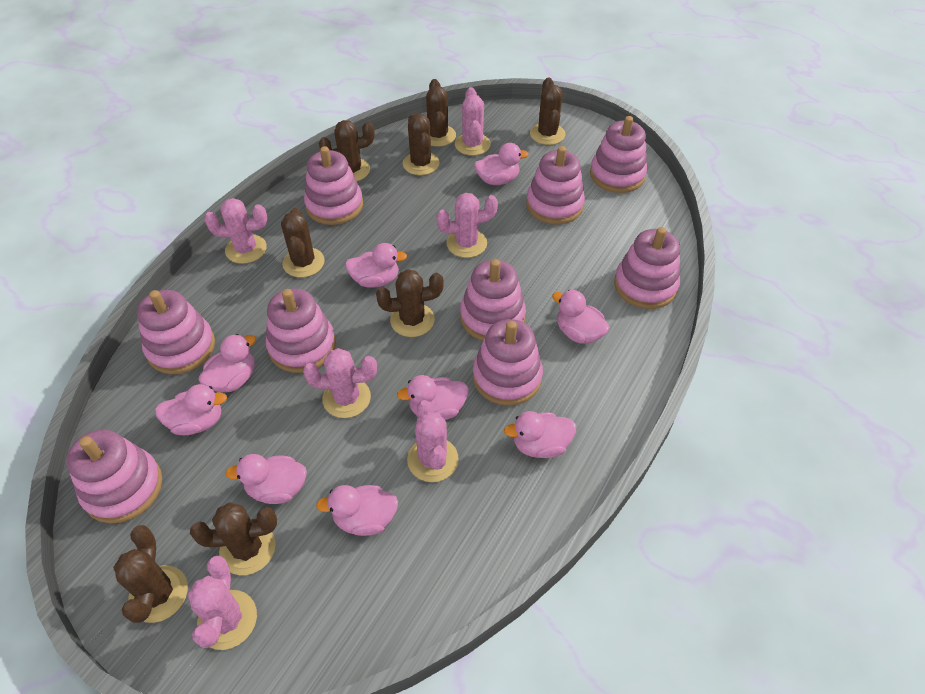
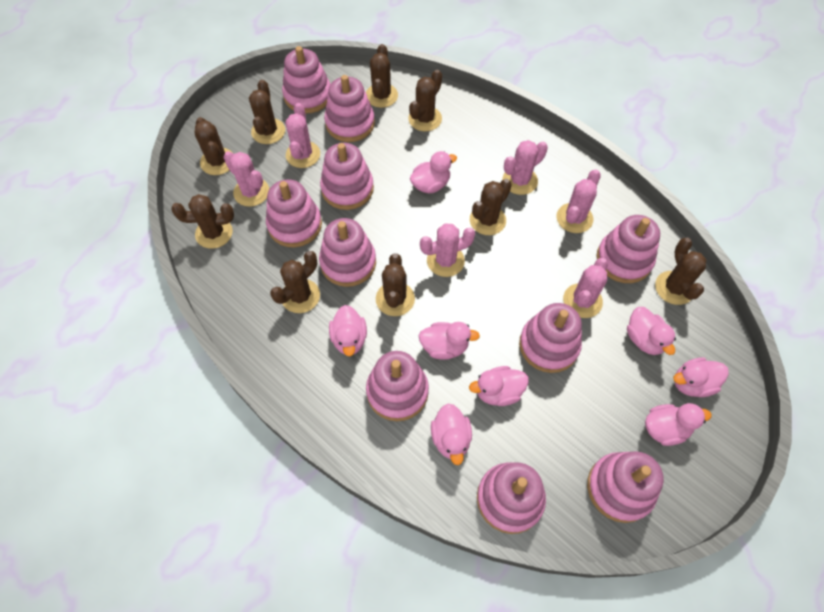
brown cactus: 8 -> 9
pink duck: 9 -> 8
pink stacking toy: 9 -> 10

